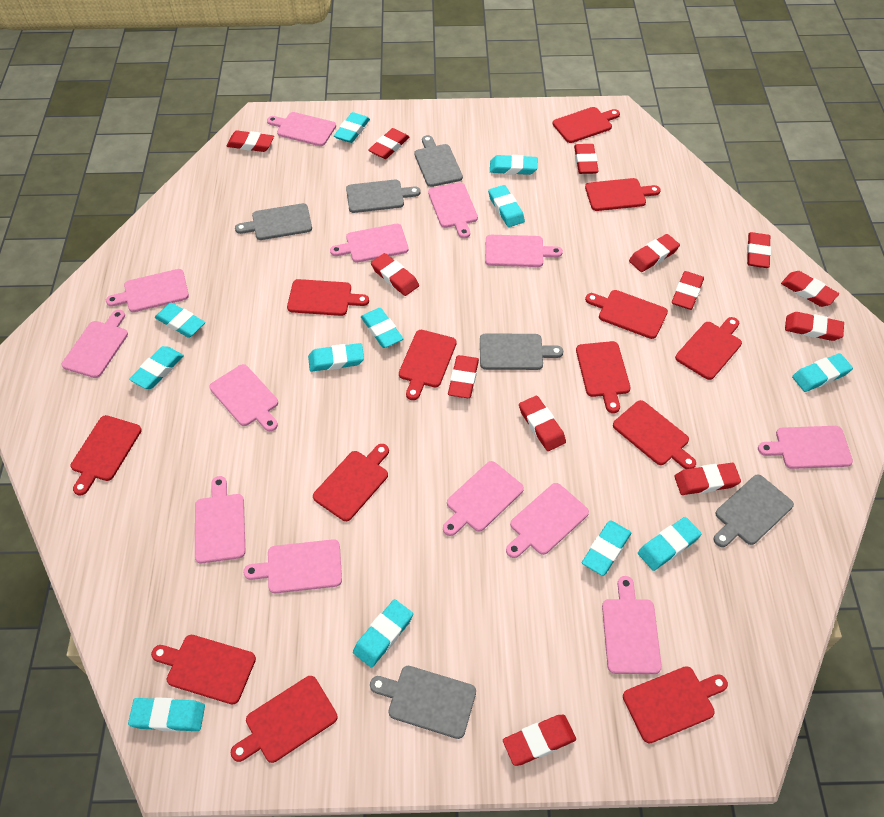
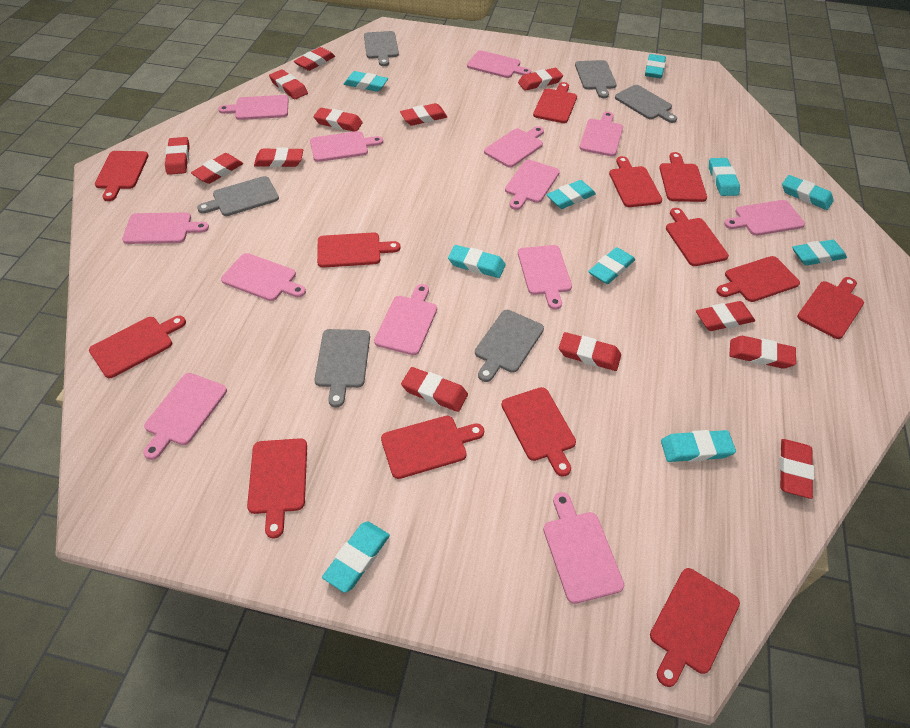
turquoise eraser: 12 -> 10

